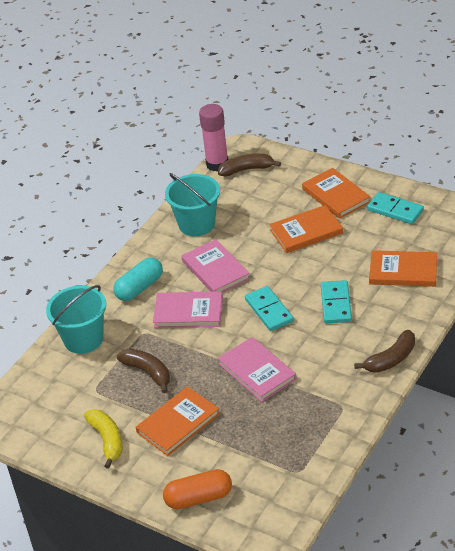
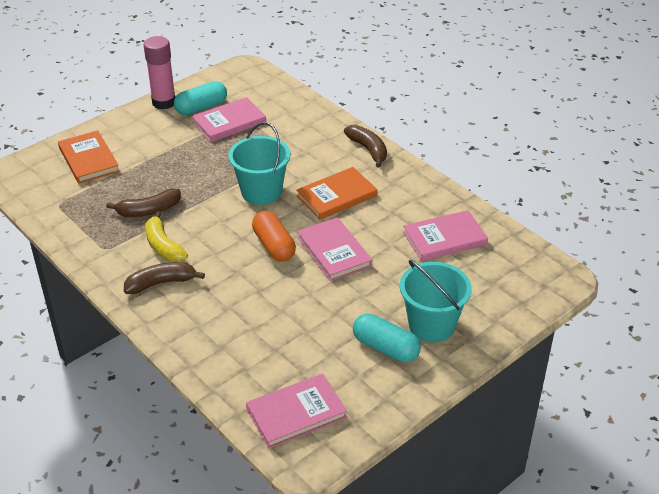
orange book: 4 -> 2
pink book: 3 -> 4
turquoise capsule: 1 -> 2
turquoise domino: 3 -> 0

